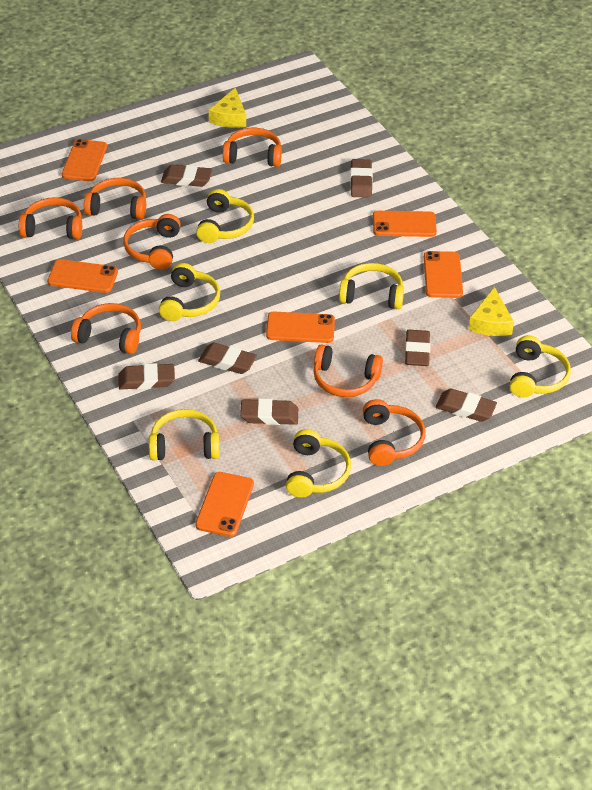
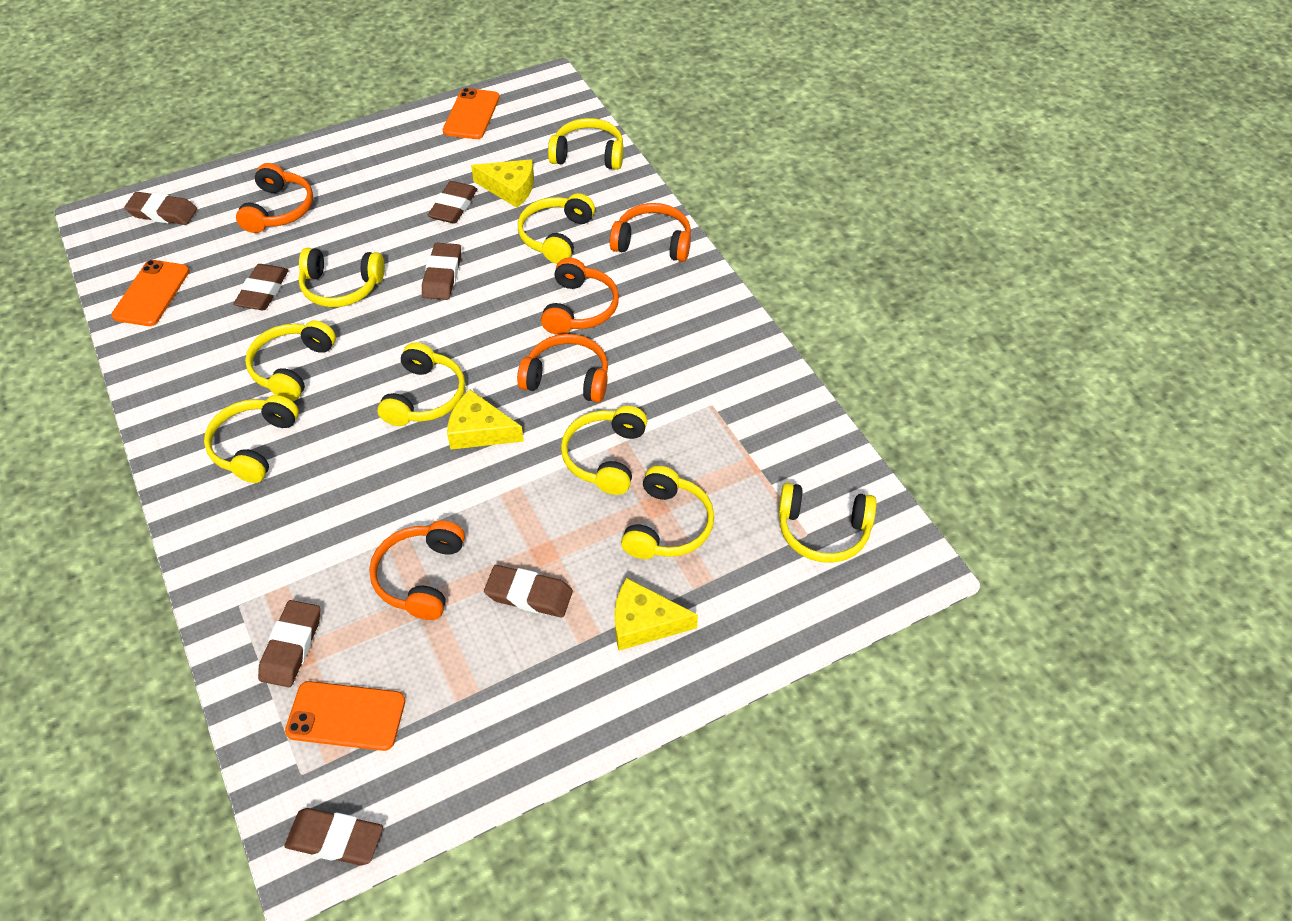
orange headphones: 7 -> 5
orange phone: 6 -> 3
yellow cheese: 2 -> 3
yellow headphones: 6 -> 9

